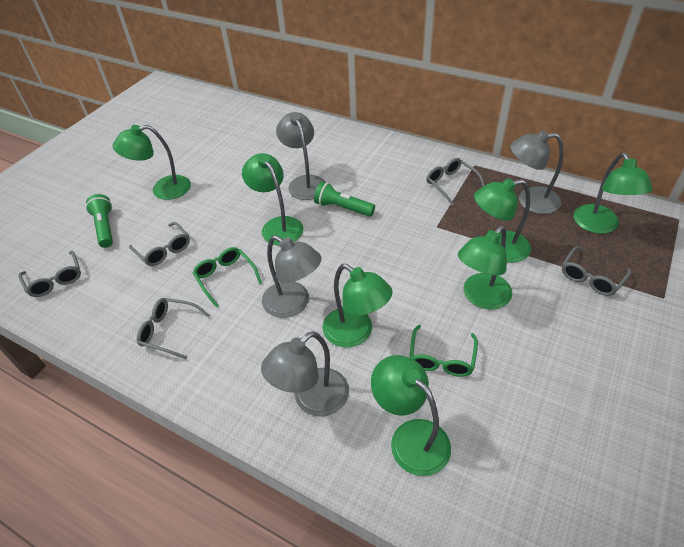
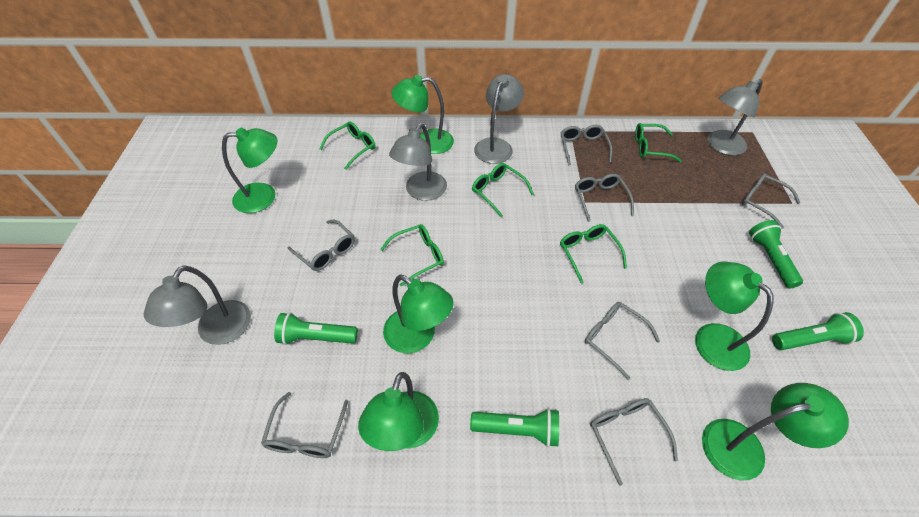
green flashlight: 2 -> 4
green glasses: 2 -> 5
green lamp: 7 -> 6
grey glasses: 5 -> 7

